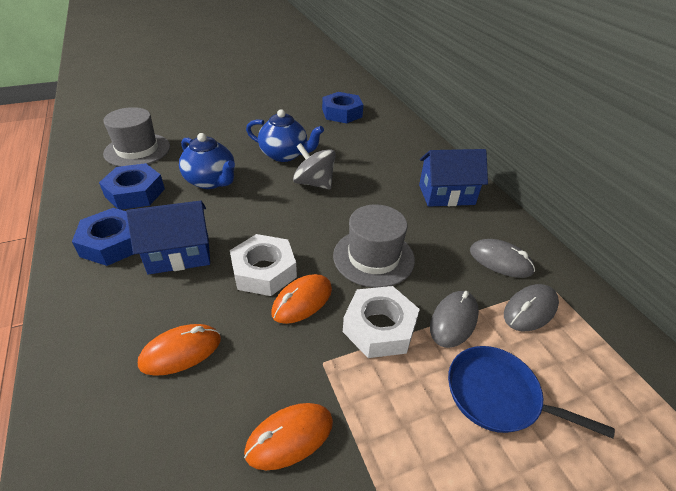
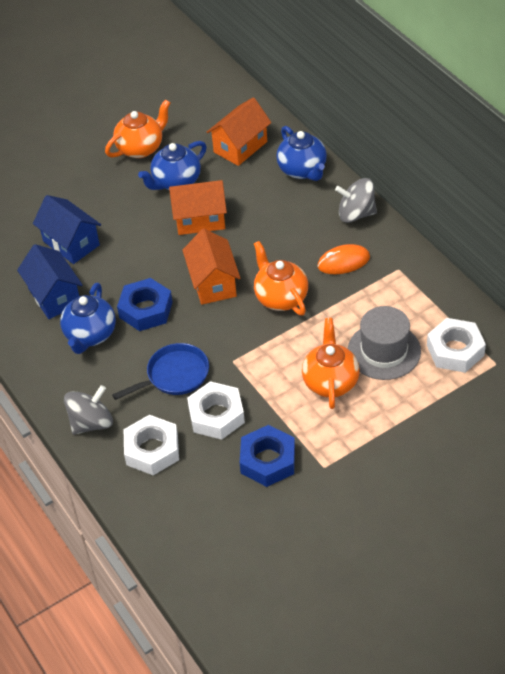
blue nut: 3 -> 2
blue teapot: 2 -> 3
grey hat: 2 -> 1
grey mouse: 3 -> 0
grey spinning top: 1 -> 2
orange house: 0 -> 3
orange mouse: 3 -> 1
orange teapot: 0 -> 3
white nut: 2 -> 3

